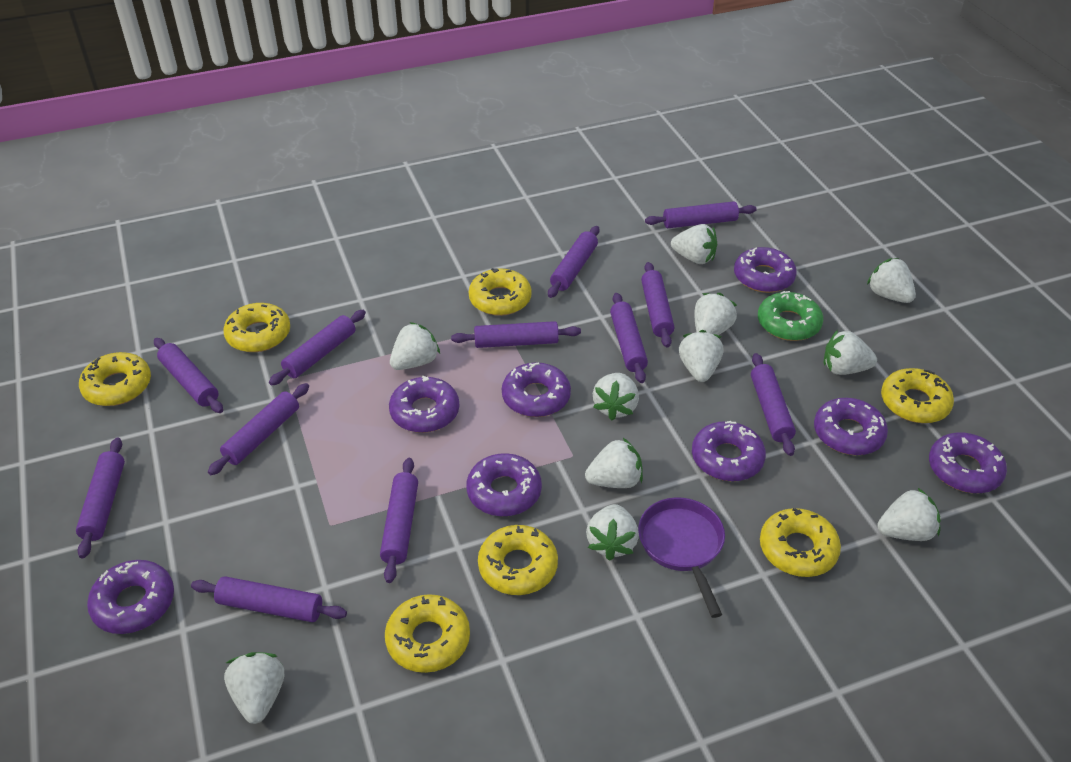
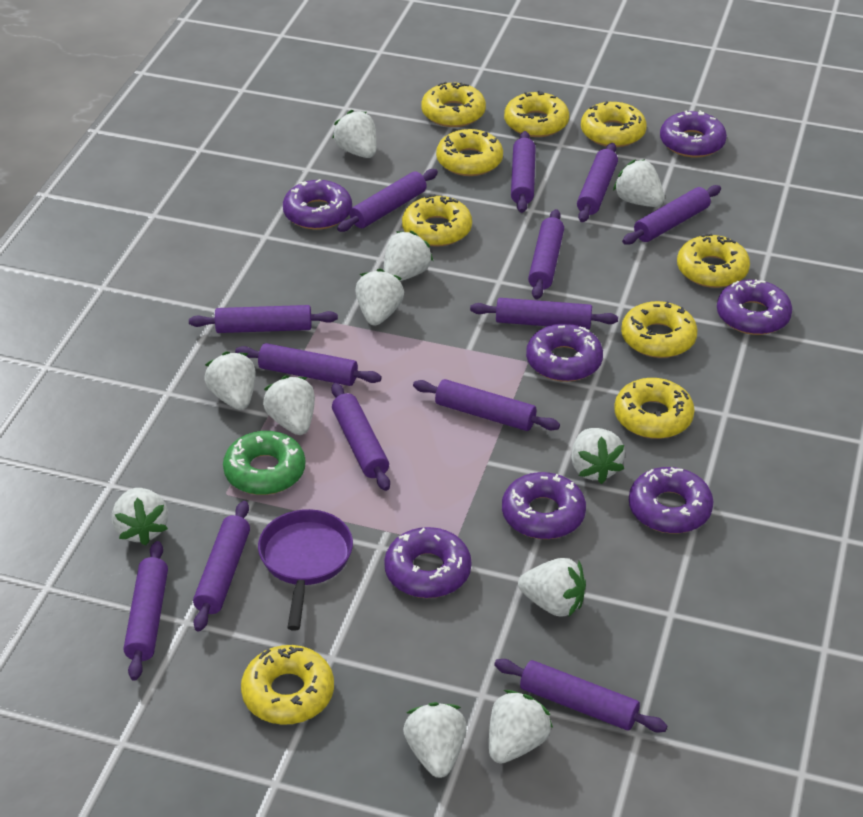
purple donut: 8 -> 7
purple rolling pin: 12 -> 13
yellow donut: 7 -> 9

